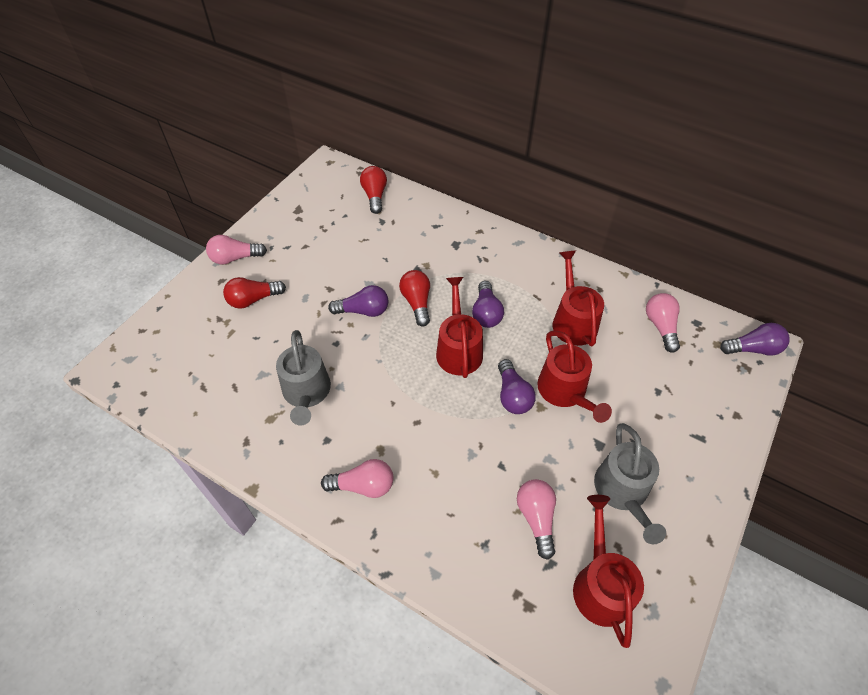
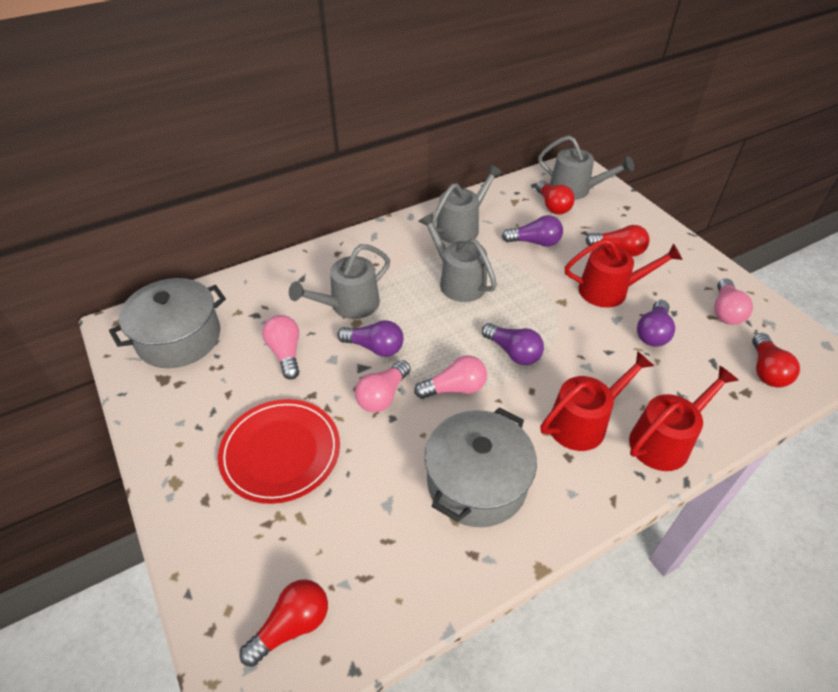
grey pot: 0 -> 2
grey watering can: 2 -> 4
red light bulb: 3 -> 4
red plate: 0 -> 1
red watering can: 4 -> 3

